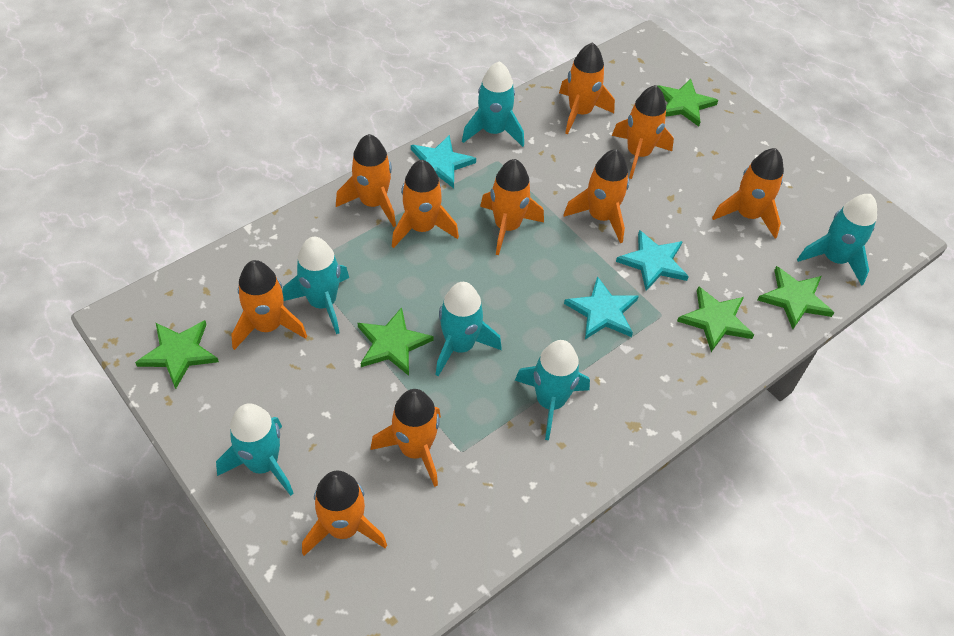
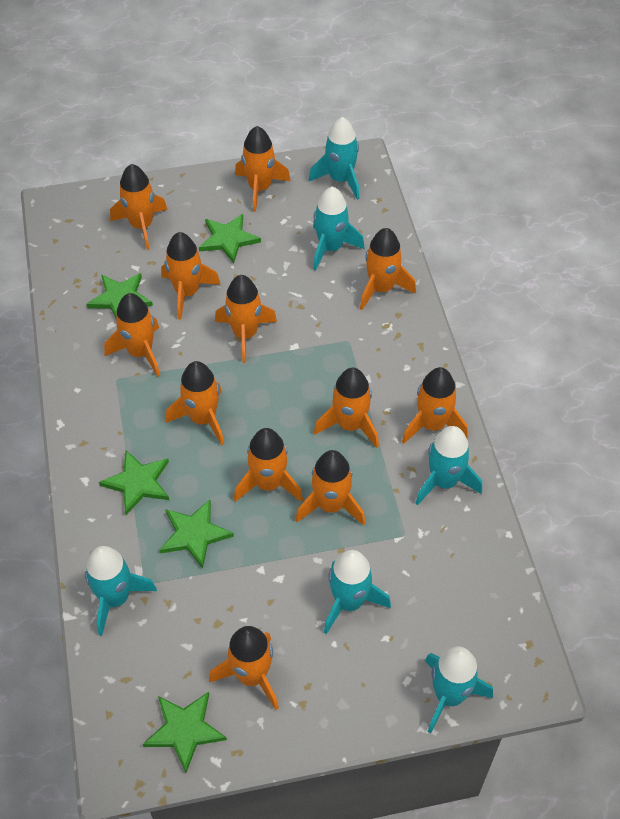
orange rocket: 10 -> 12
turquoise star: 3 -> 0

